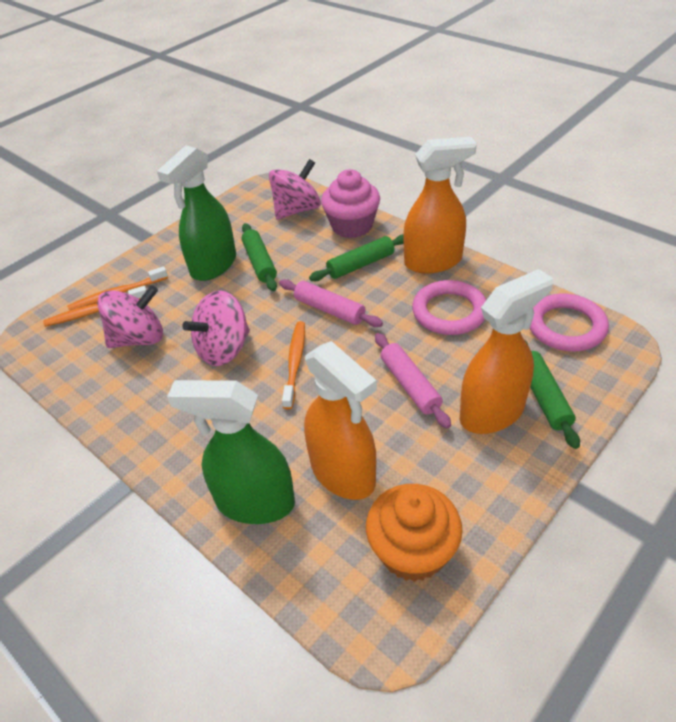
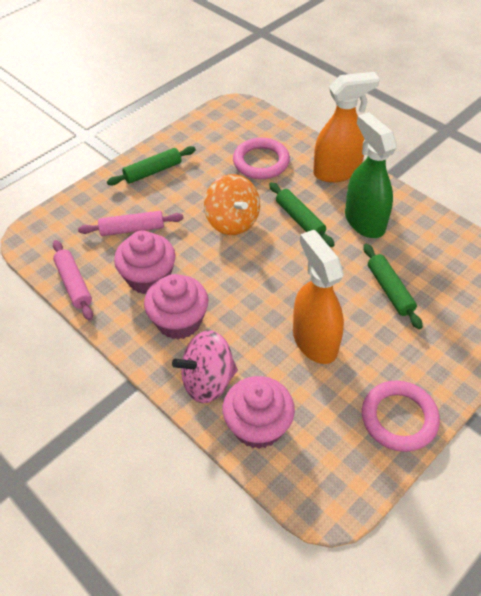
green spray bottle: 2 -> 1
orange cupcake: 1 -> 0
orange spinning top: 0 -> 1
orange spray bottle: 3 -> 2
orange toothbrush: 3 -> 0
pink cupcake: 1 -> 3
pink spinning top: 3 -> 1

